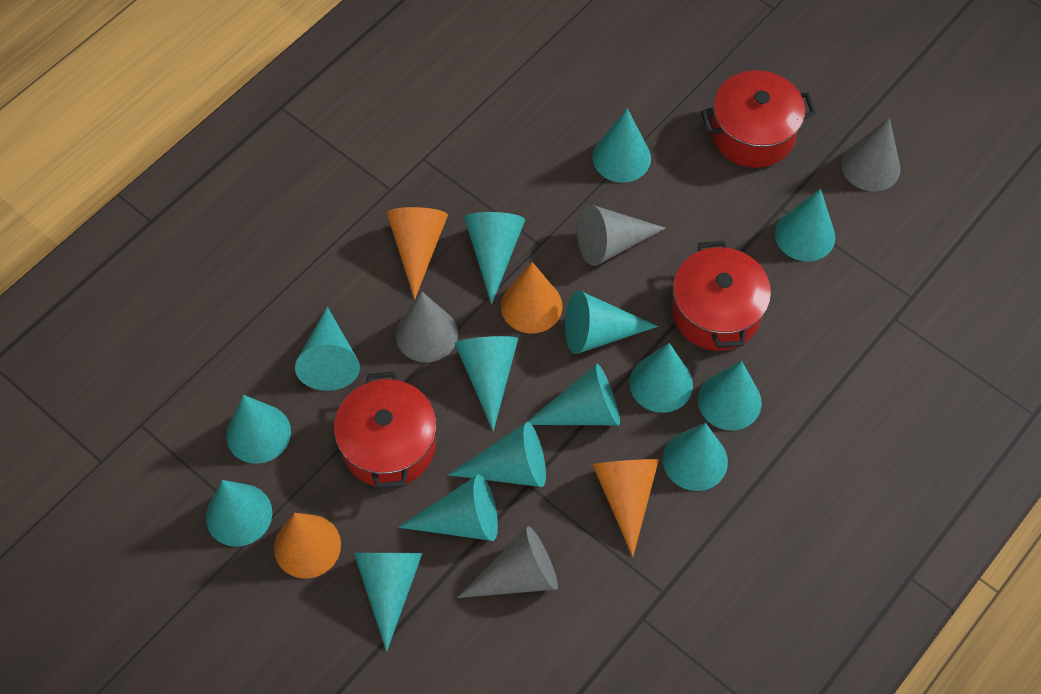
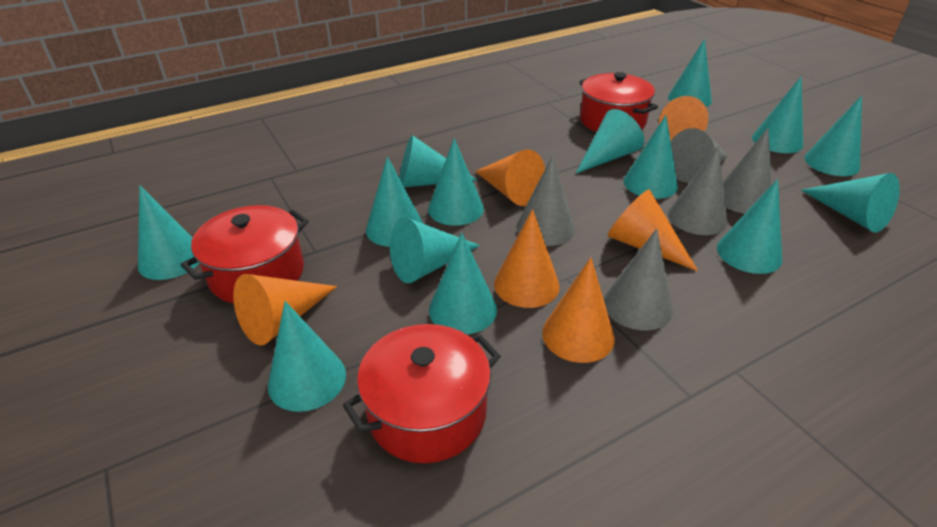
grey cone: 4 -> 5
orange cone: 4 -> 6
turquoise cone: 15 -> 14

